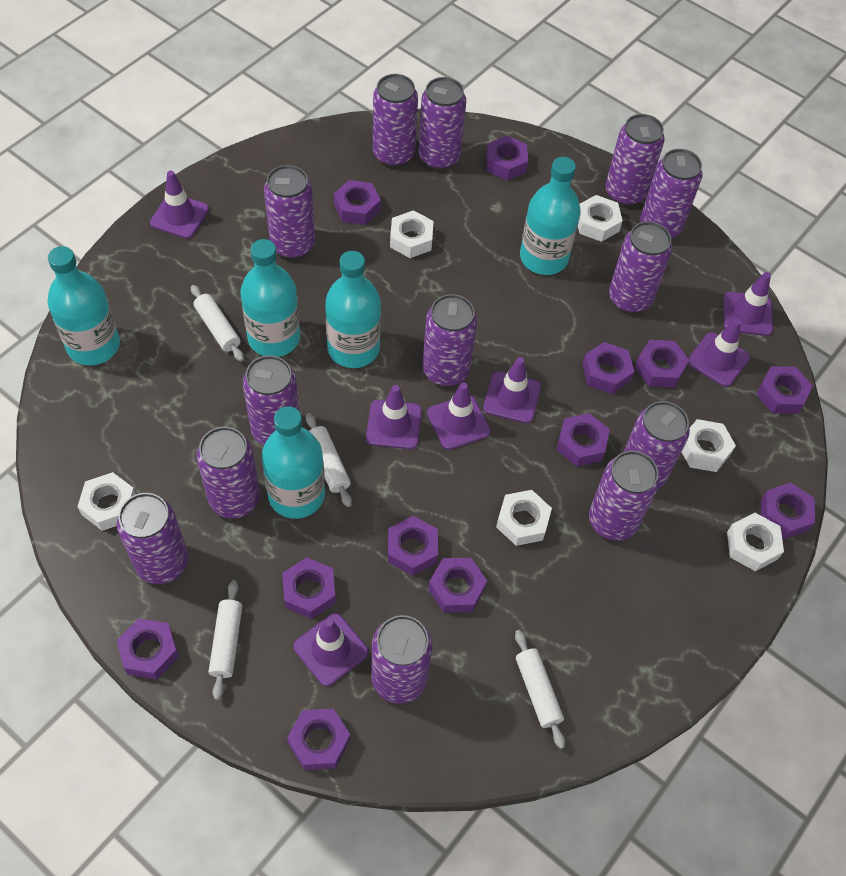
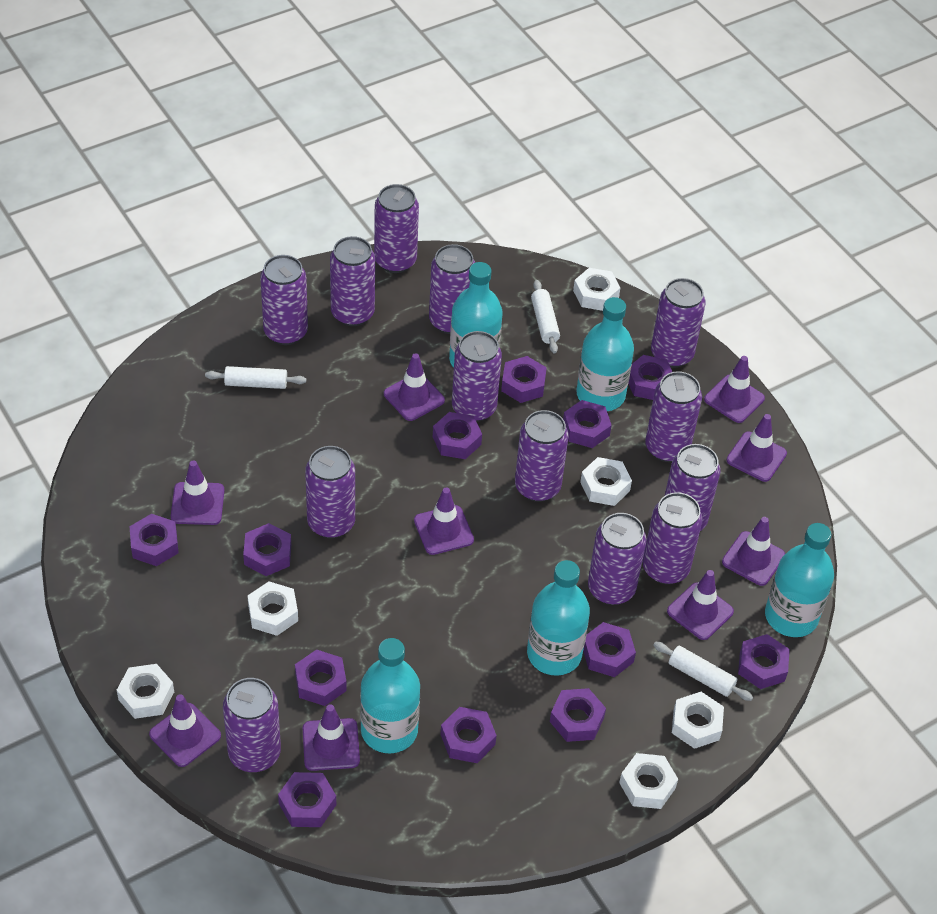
purple traffic cone: 7 -> 9
white rolling pin: 4 -> 3

